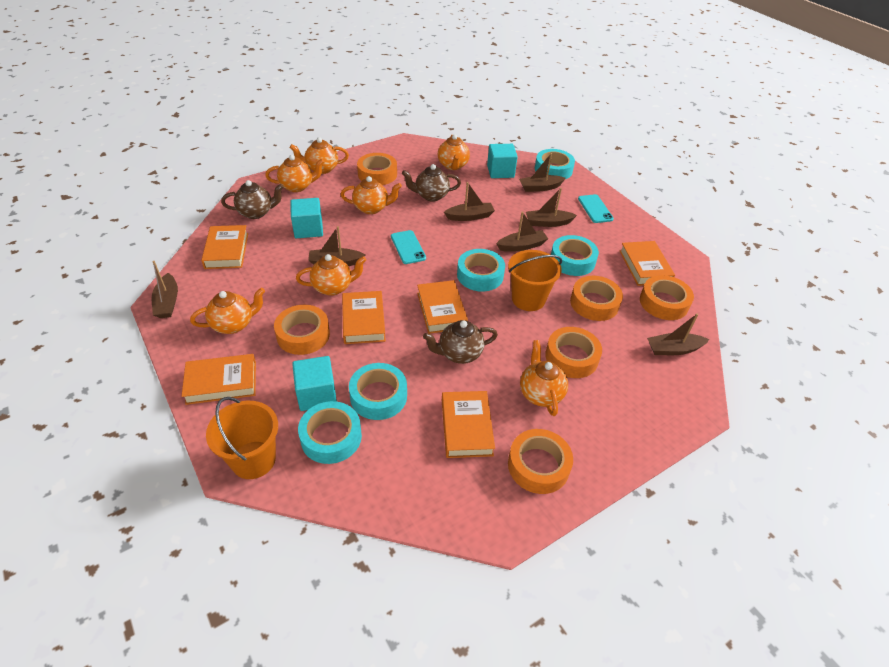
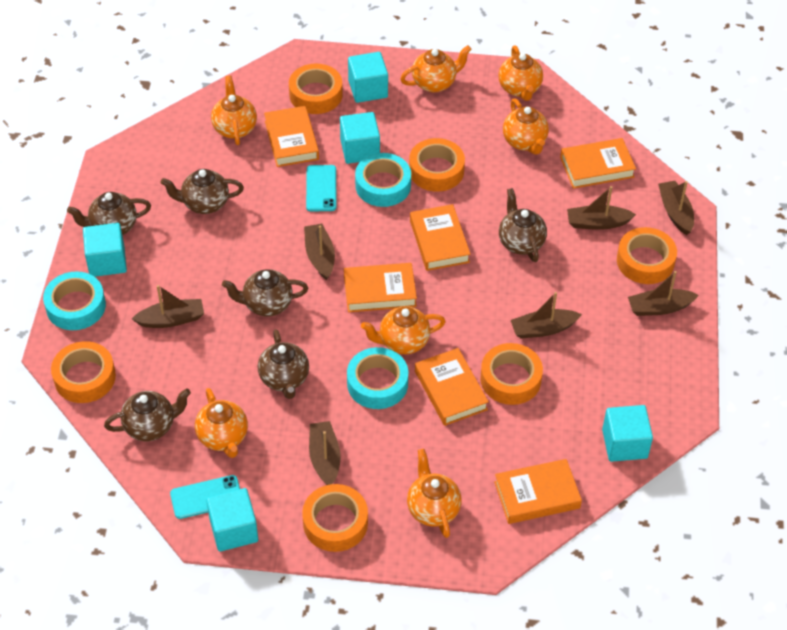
brown teapot: 3 -> 6
orange bucket: 2 -> 0
turquoise cube: 3 -> 5
turquoise tape: 5 -> 3

